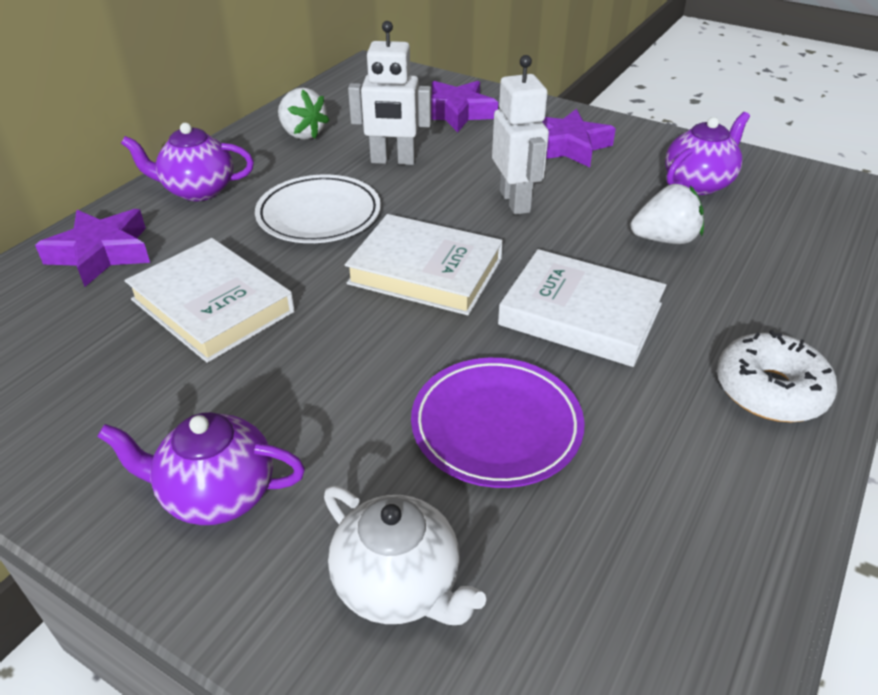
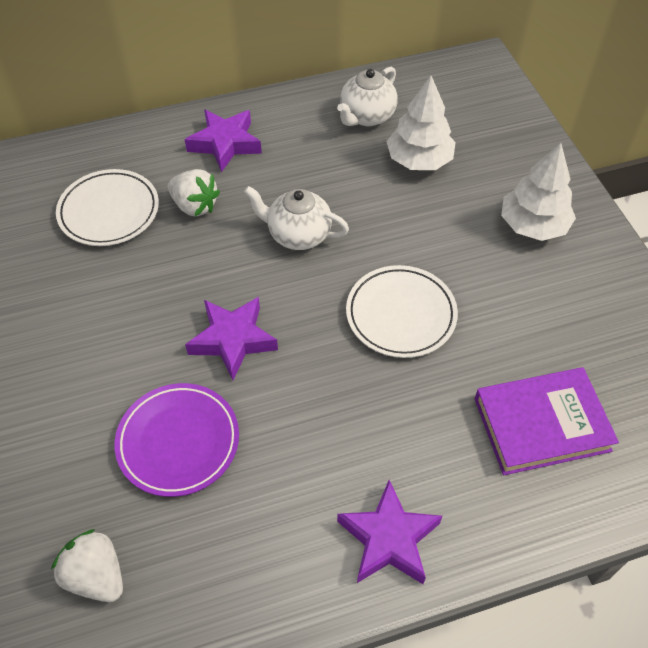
purple book: 0 -> 1
purple teapot: 3 -> 0
white book: 3 -> 0
white donut: 1 -> 0
white plate: 1 -> 2
white robot: 2 -> 0
white teapot: 1 -> 2
white tree: 0 -> 2

